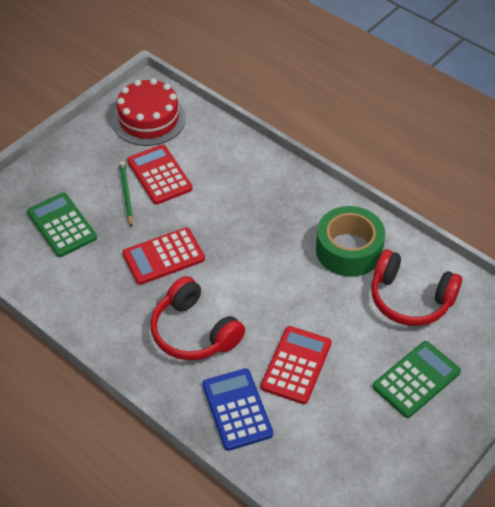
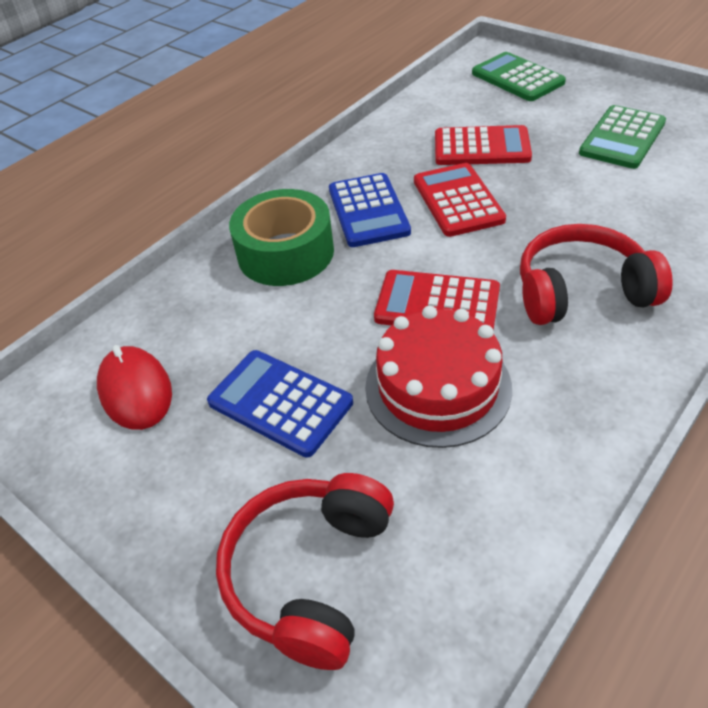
blue calculator: 1 -> 2
green pencil: 1 -> 0
red mouse: 0 -> 1

